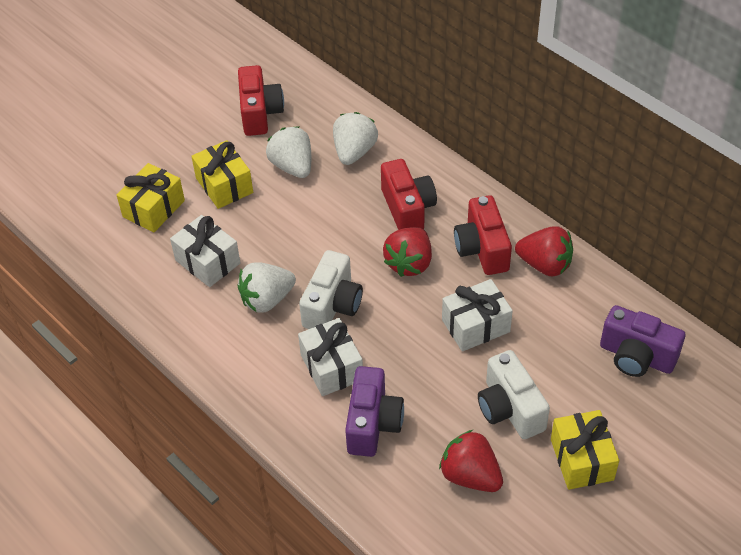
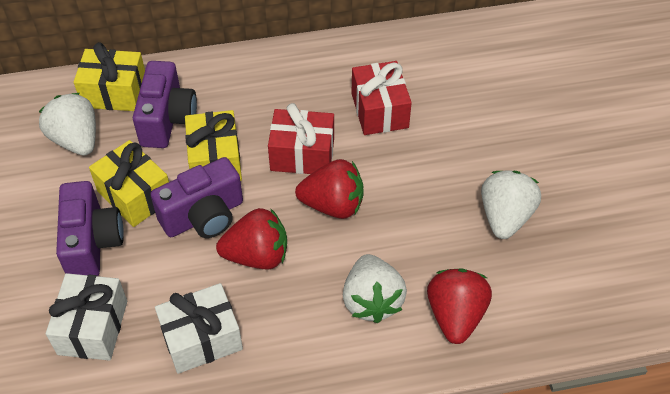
purple camera: 2 -> 3
red camera: 3 -> 0
red gift: 0 -> 2
white camera: 2 -> 0
white gift: 3 -> 2

